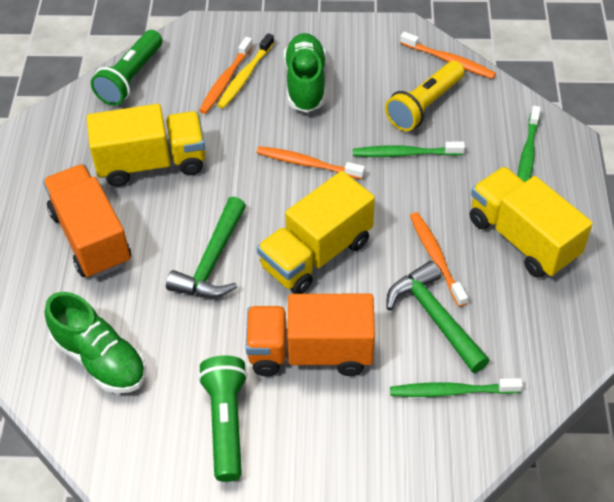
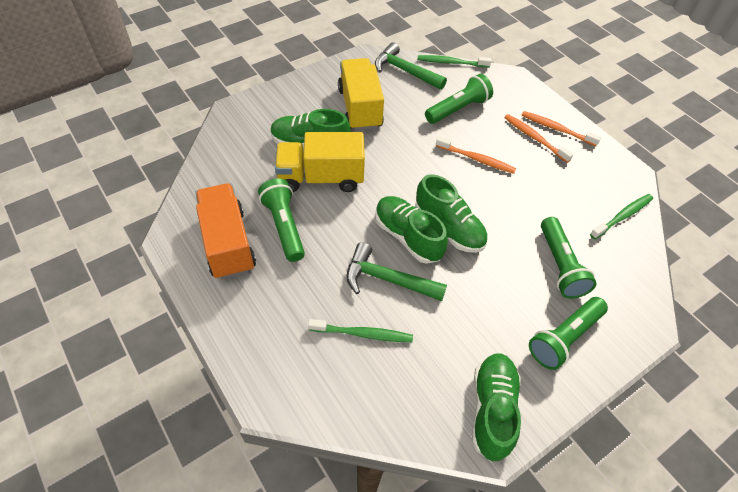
green flashlight: 2 -> 4
green shoe: 2 -> 4
orange toothbrush: 4 -> 3
orange truck: 2 -> 1
yellow flashlight: 1 -> 0
yellow toothbrush: 1 -> 0
yellow truck: 3 -> 2

